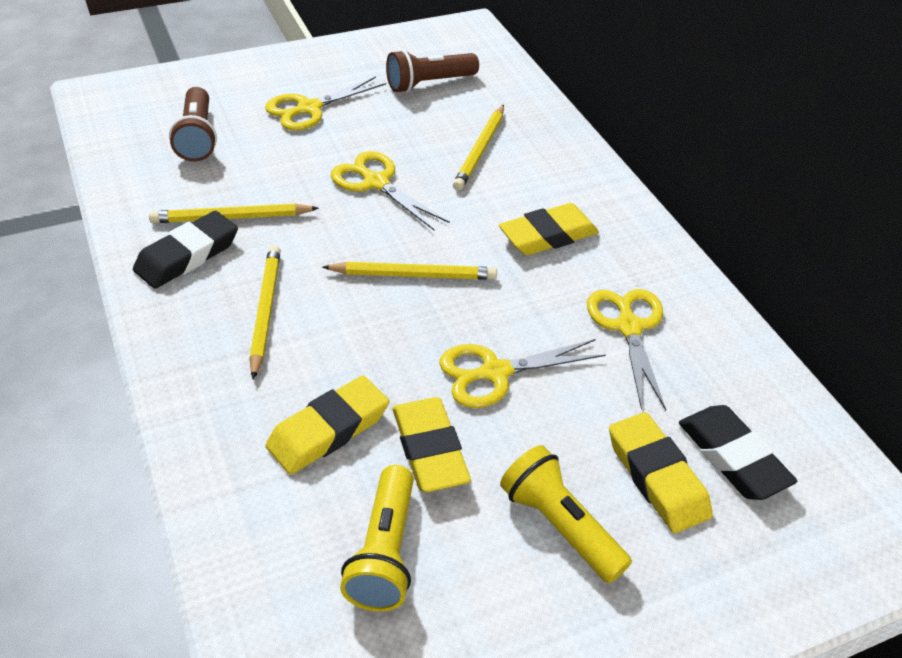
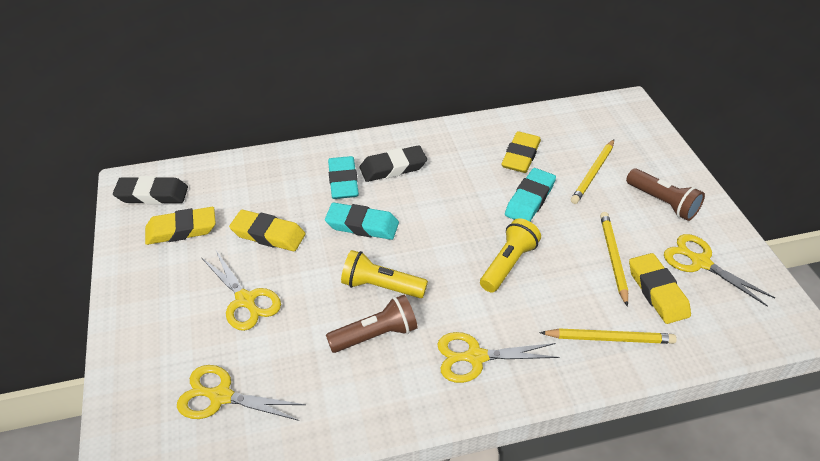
turquoise eraser: 0 -> 3
yellow pencil: 4 -> 3

